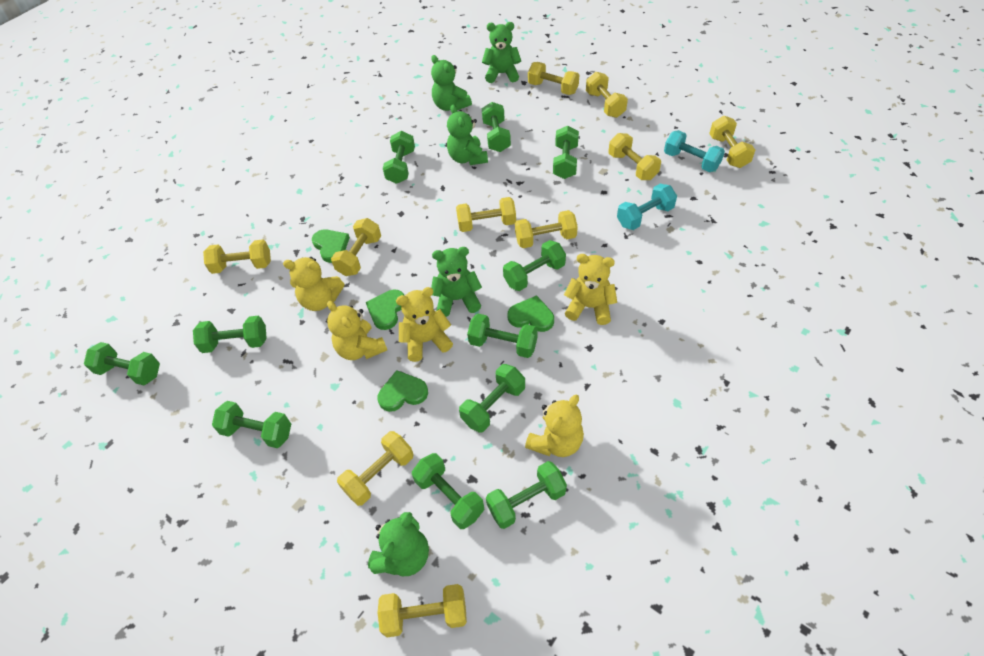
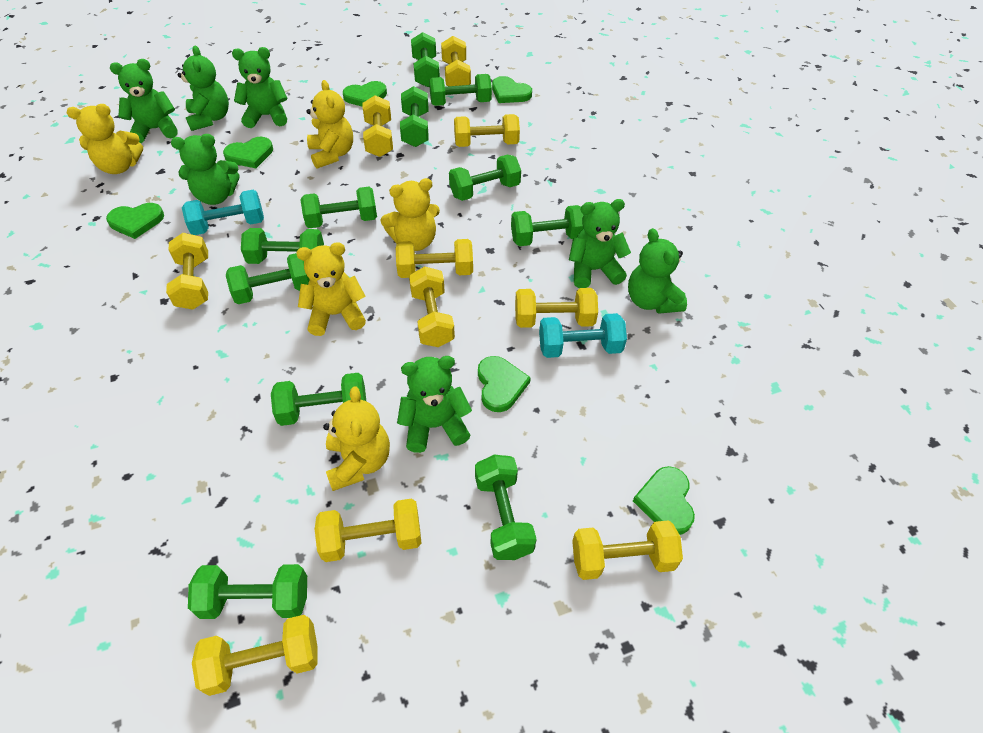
green heart: 4 -> 6
green teddy bear: 5 -> 7

